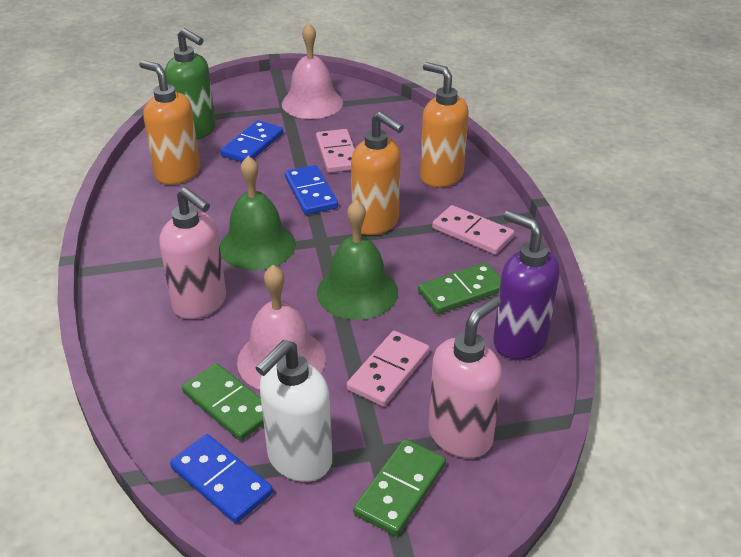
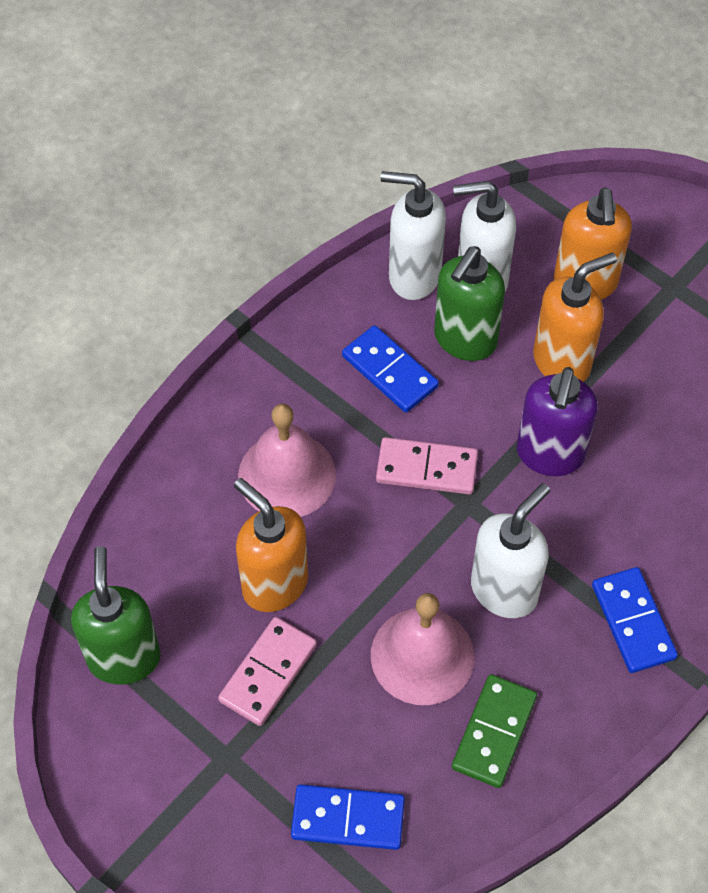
green bell: 2 -> 0
green domino: 3 -> 1
green soap dispenser: 1 -> 2
pink domino: 3 -> 2
pink soap dispenser: 2 -> 0
white soap dispenser: 1 -> 3

